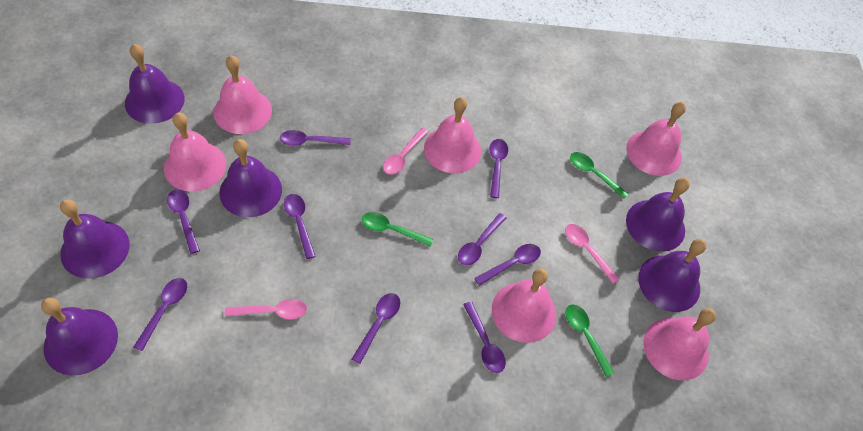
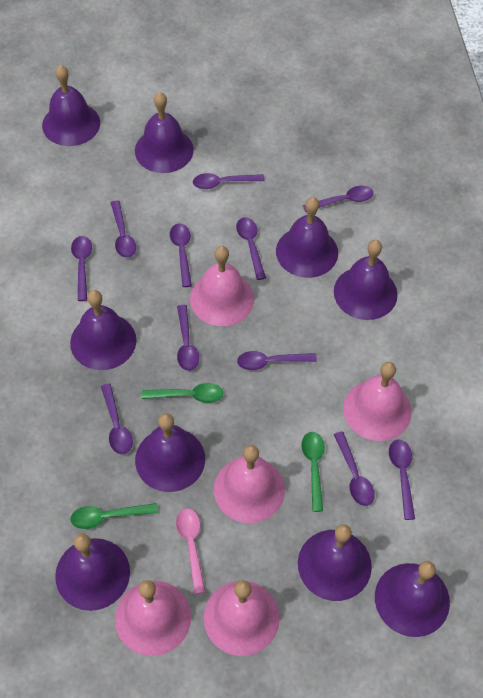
pink bell: 6 -> 5
pink spoon: 3 -> 1
purple bell: 6 -> 9
purple spoon: 9 -> 11

